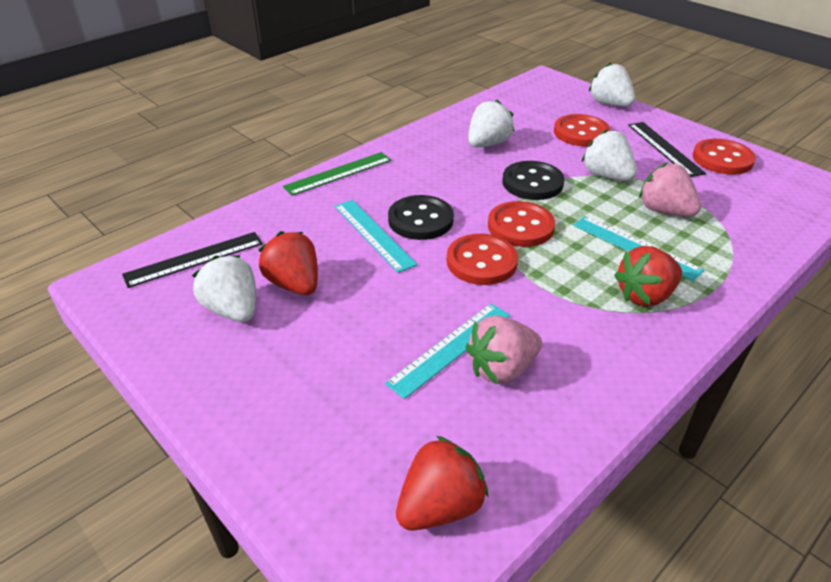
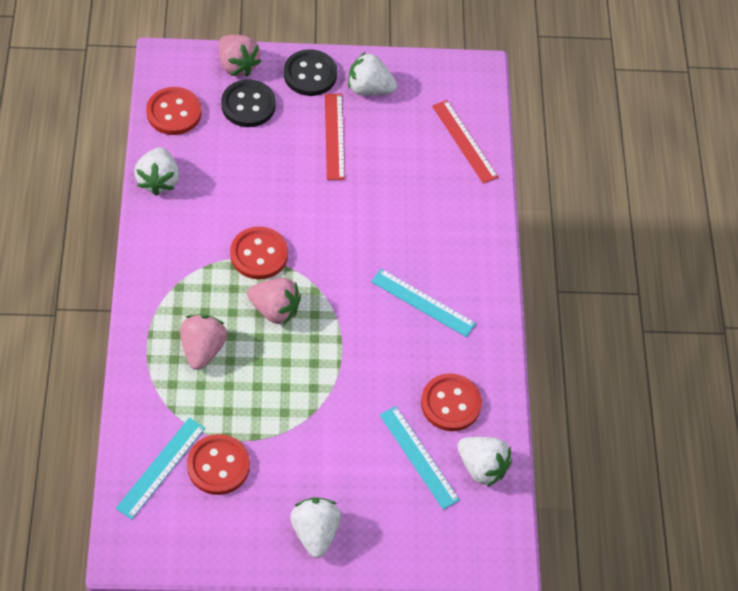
black ruler: 2 -> 0
green ruler: 1 -> 0
pink strawberry: 2 -> 3
red ruler: 0 -> 2
red strawberry: 3 -> 0

